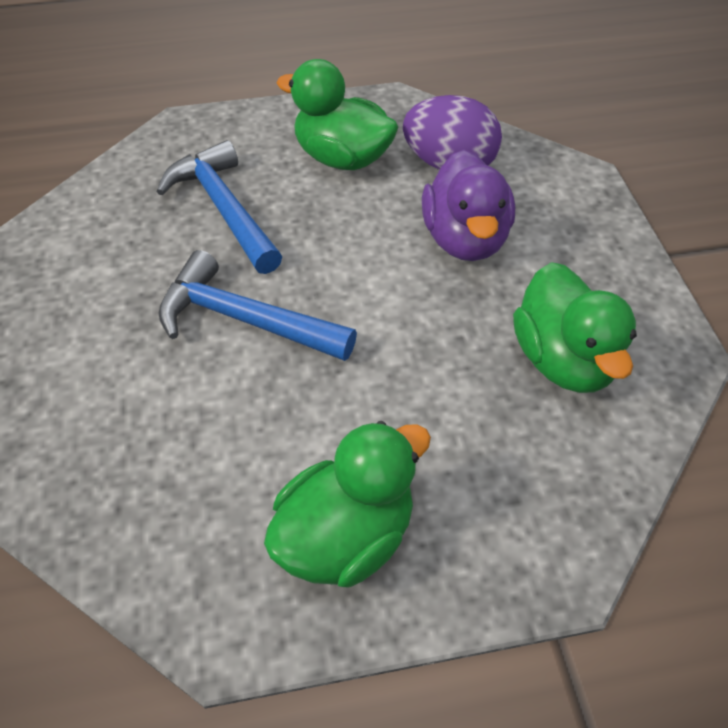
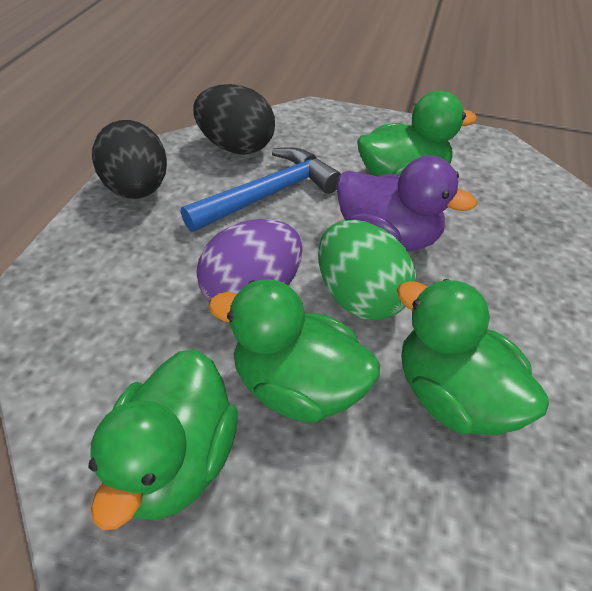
black egg: 0 -> 2
blue hammer: 2 -> 1
green duck: 3 -> 4
green egg: 0 -> 1

